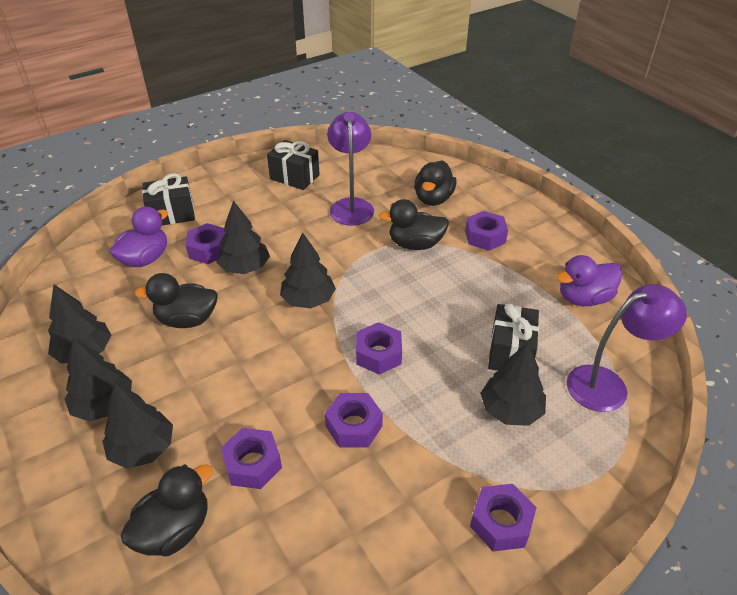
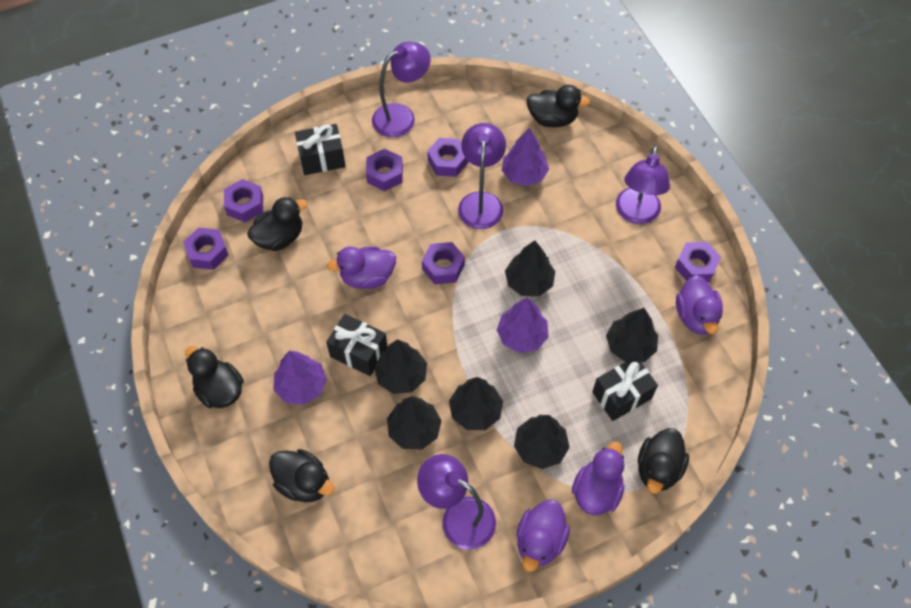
black duck: 4 -> 5
purple duck: 2 -> 4
purple lamp: 2 -> 4
purple tree: 0 -> 3

